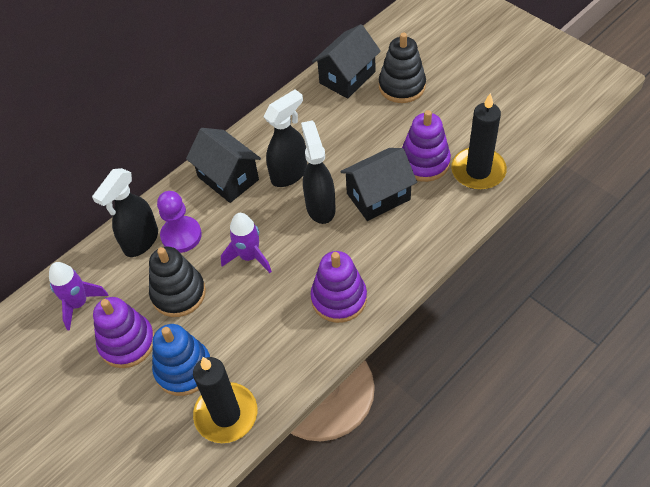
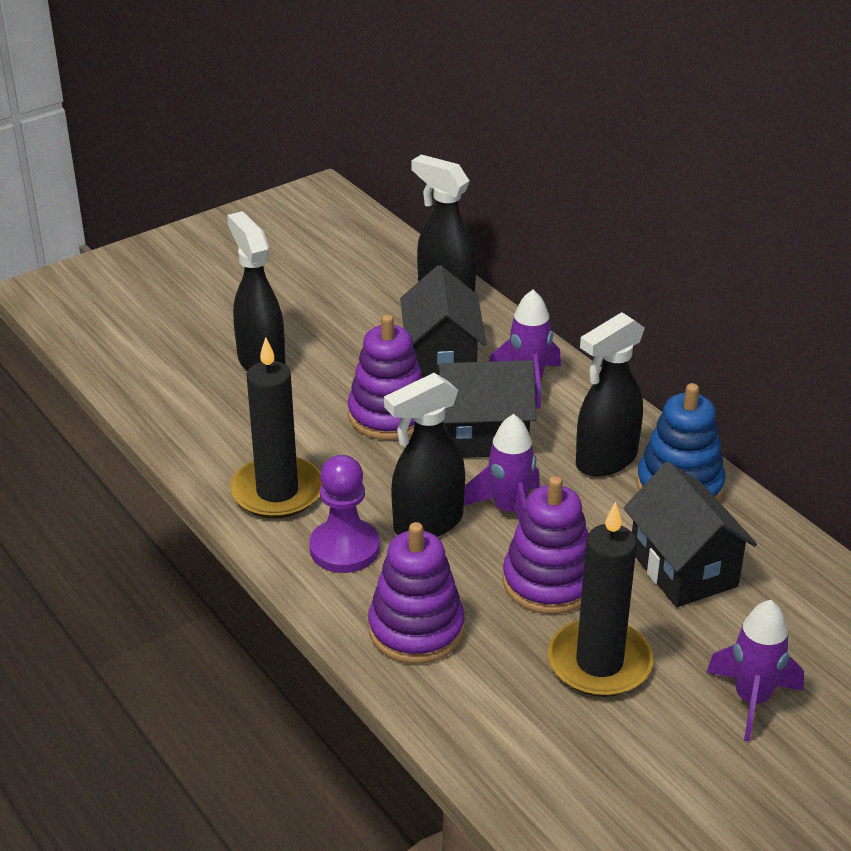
black spray bottle: 3 -> 4
black stacking toy: 2 -> 0
purple rocket: 2 -> 3

